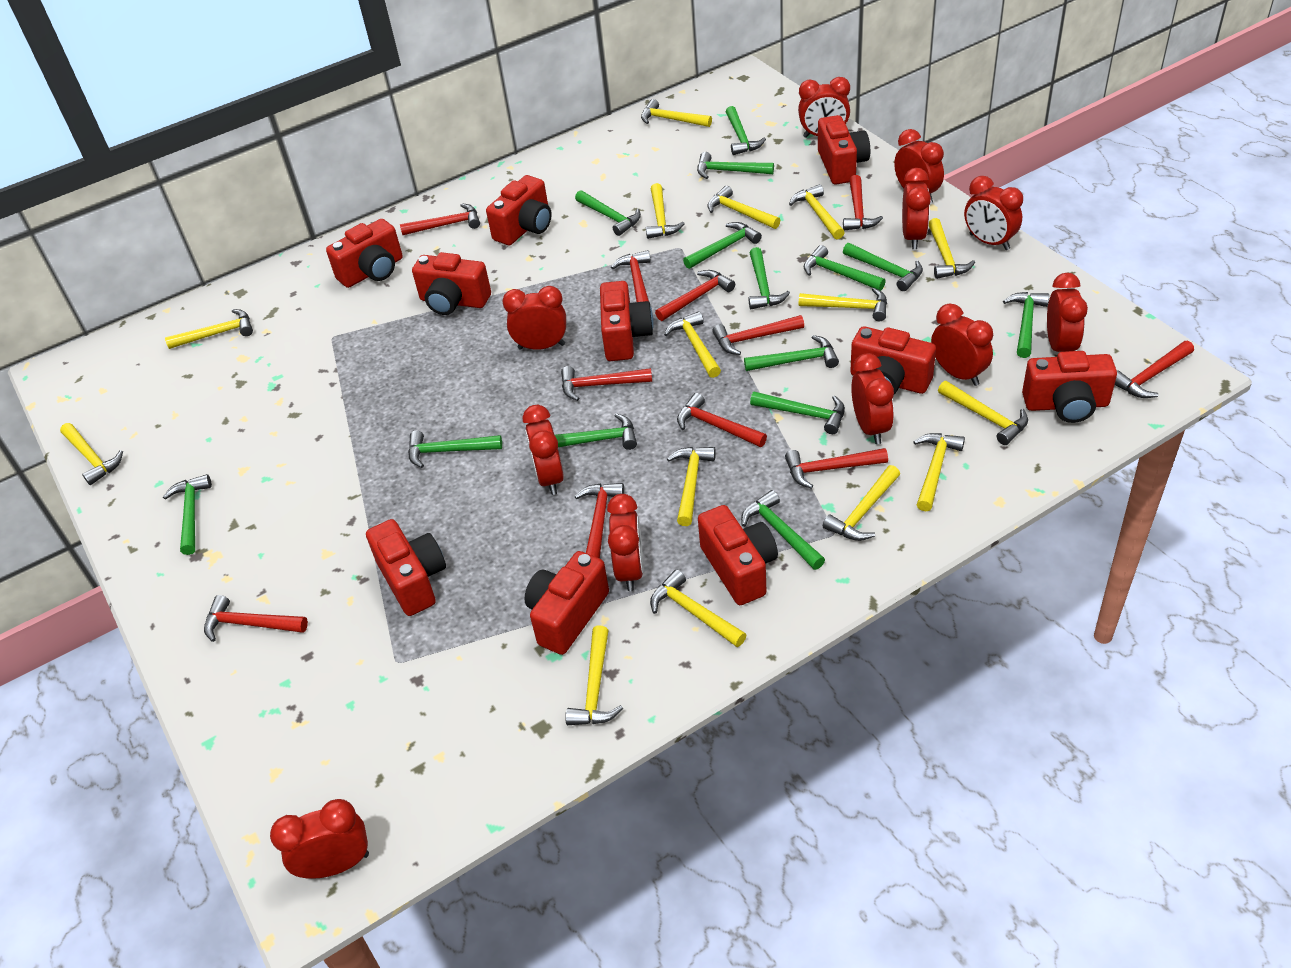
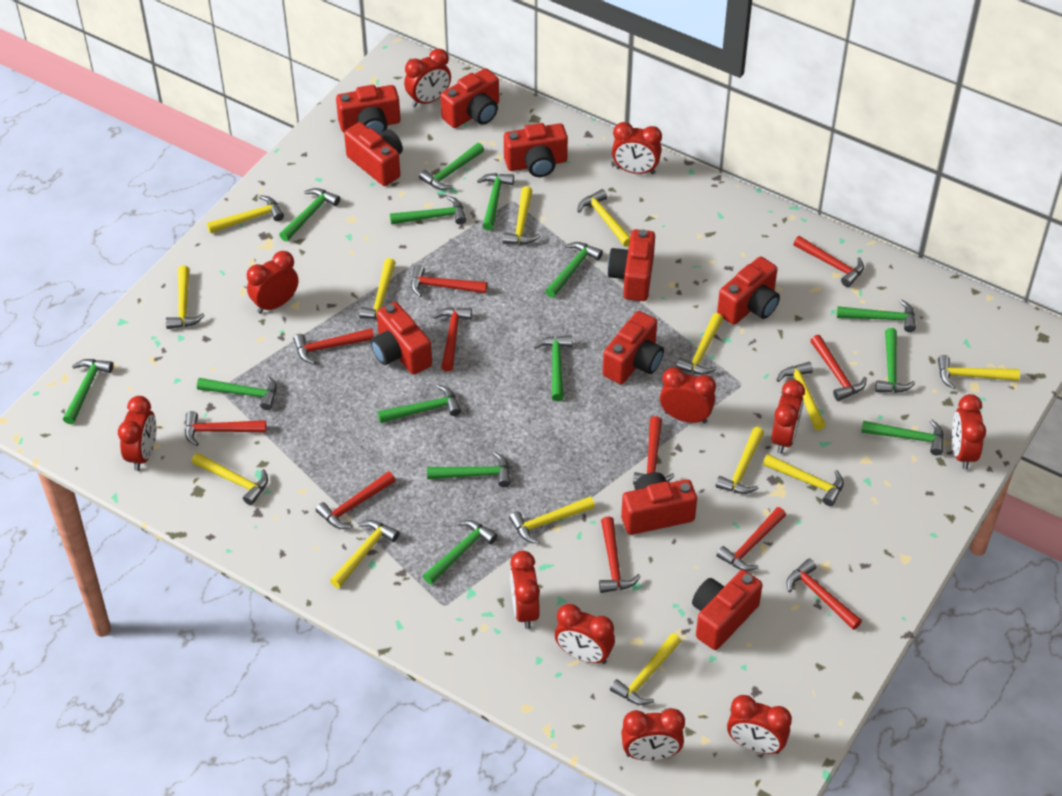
yellow hammer: 15 -> 14

